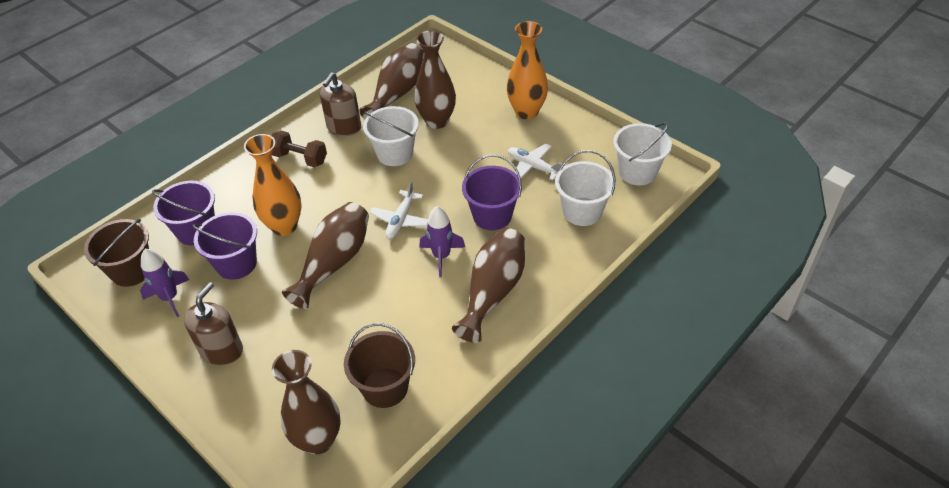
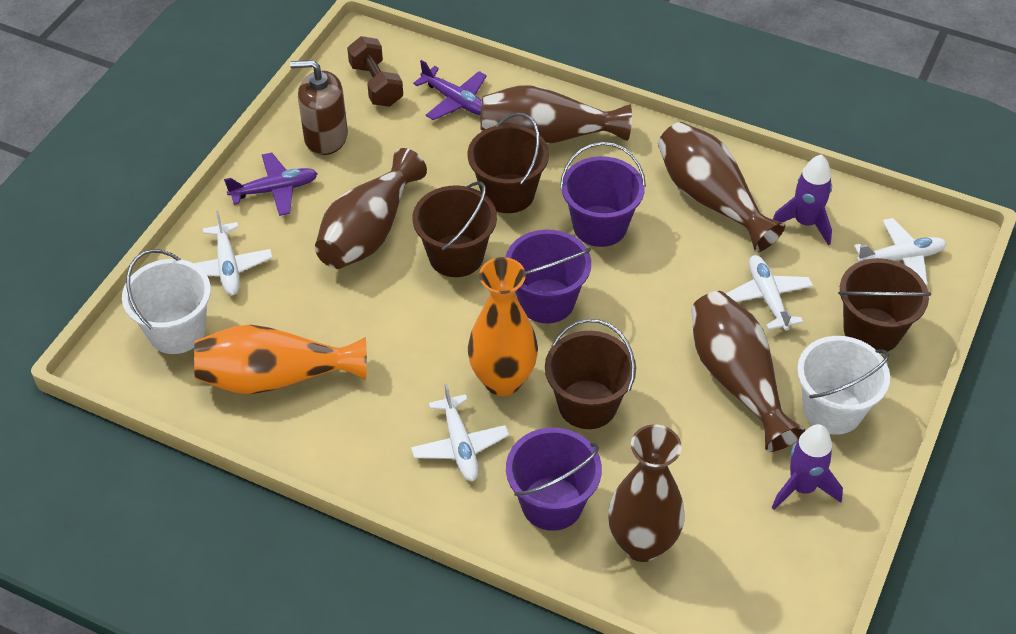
brown bucket: 2 -> 4
brown soap dispenser: 2 -> 1
purple plane: 0 -> 2
white bucket: 3 -> 2
white plane: 2 -> 4

